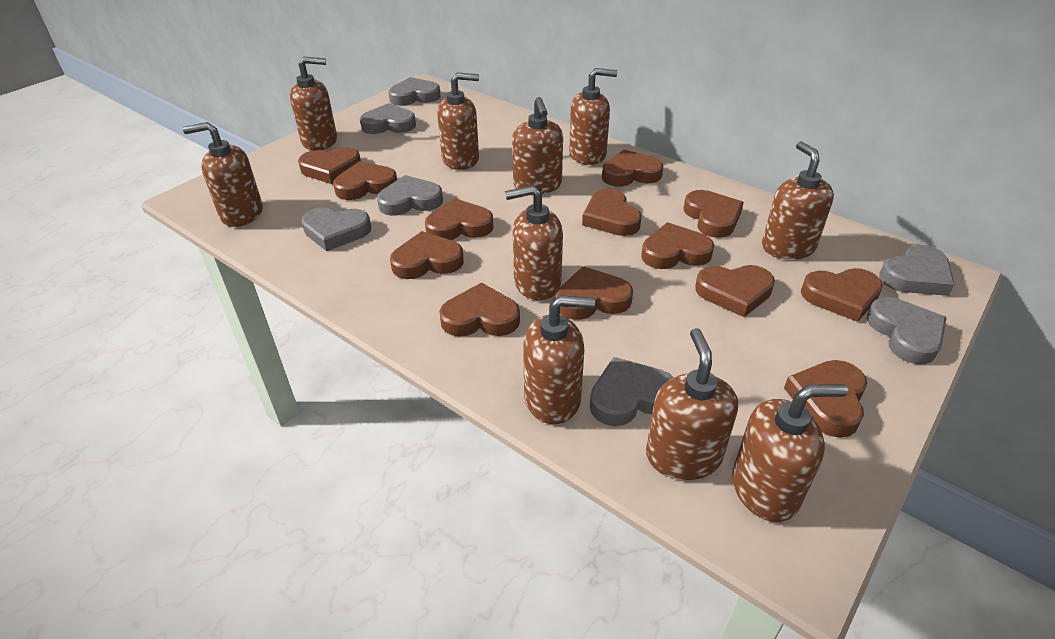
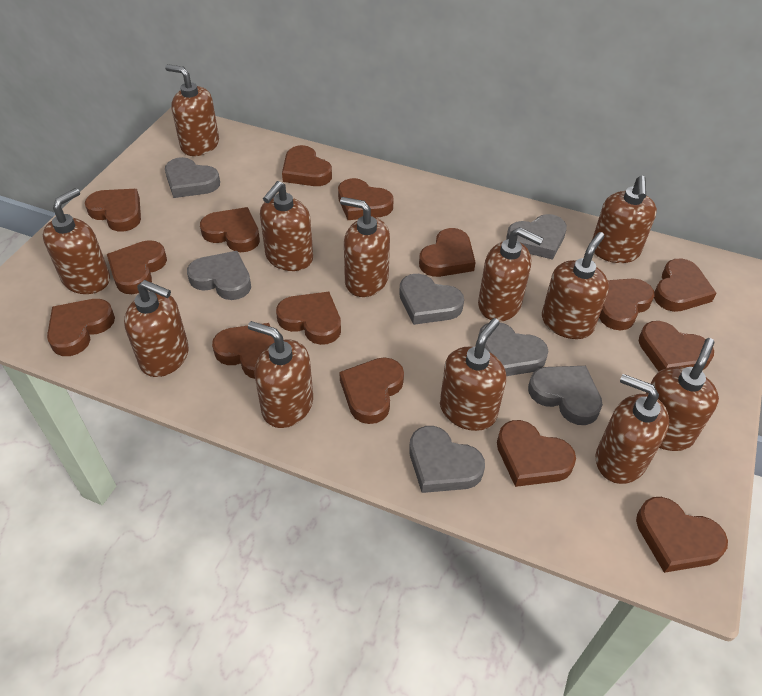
brown heart: 13 -> 15
brown soap dispenser: 10 -> 12

